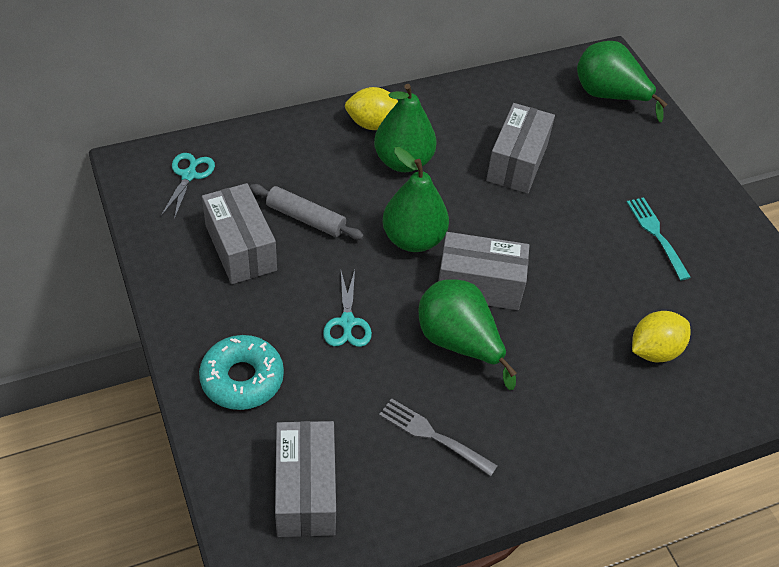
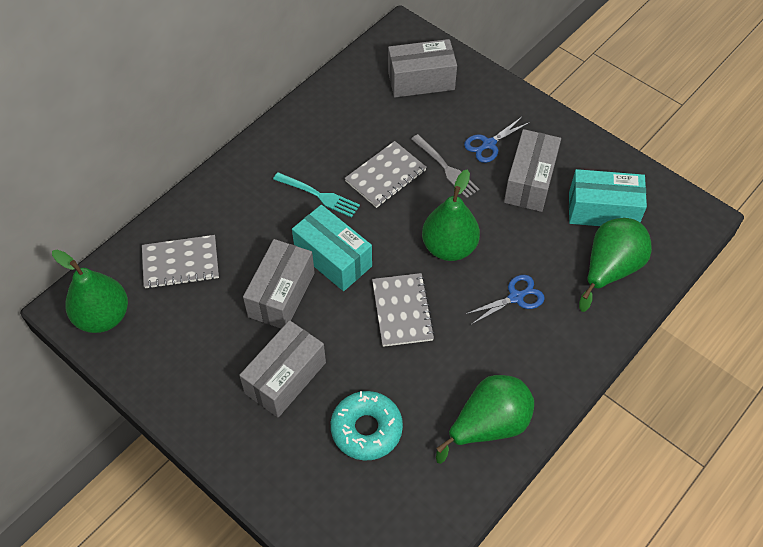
blue scissors: 0 -> 2
grey notebook: 0 -> 3
grey rolling pin: 1 -> 0
turquoise box: 0 -> 2
turquoise scissors: 2 -> 0
yellow lemon: 2 -> 0

